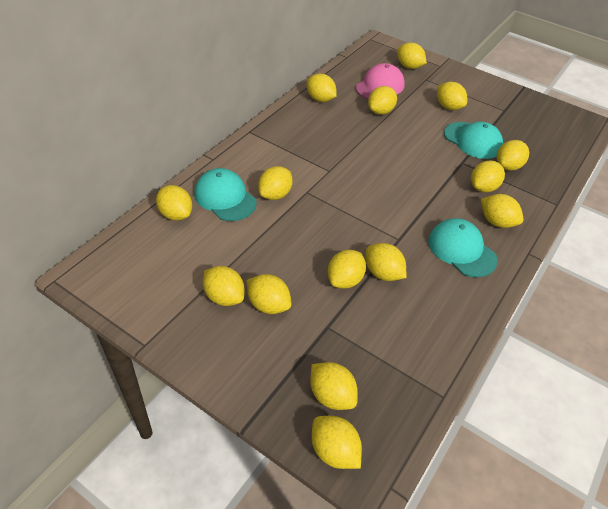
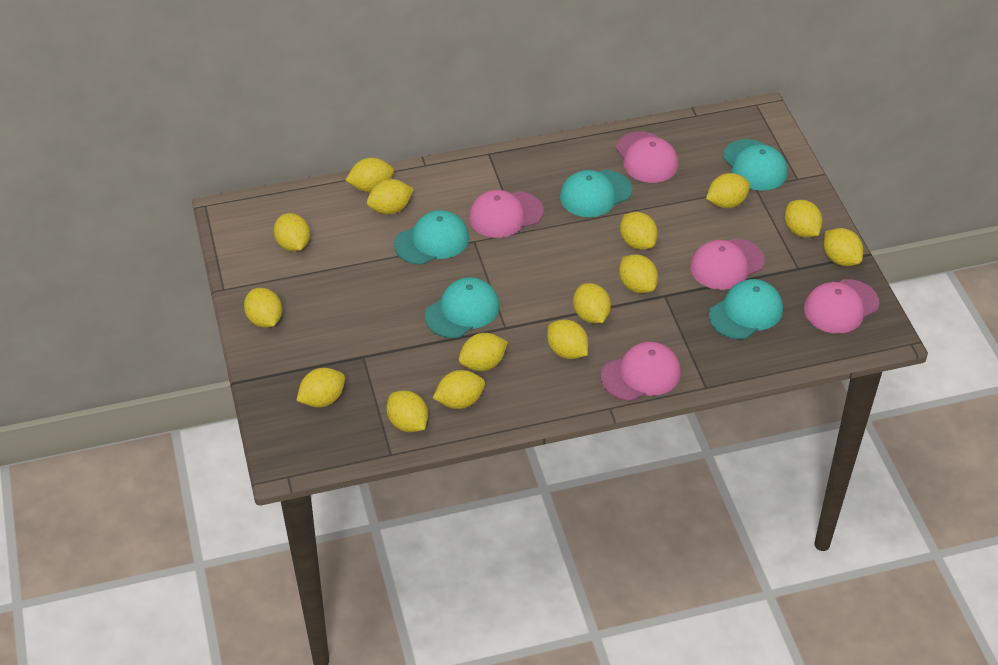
pink cap: 1 -> 5
turquoise cap: 3 -> 5

